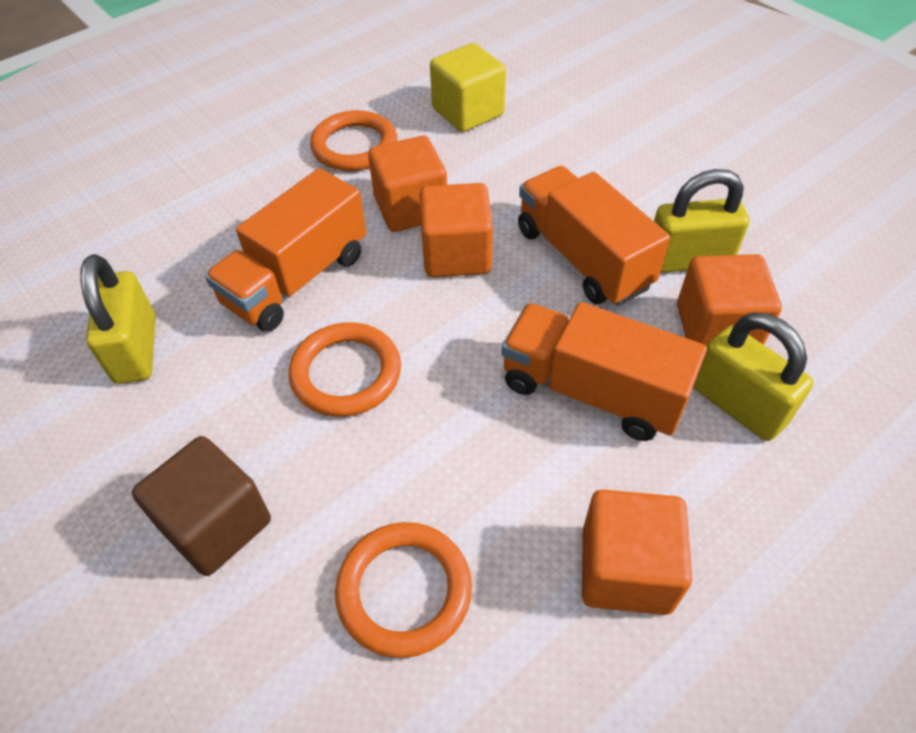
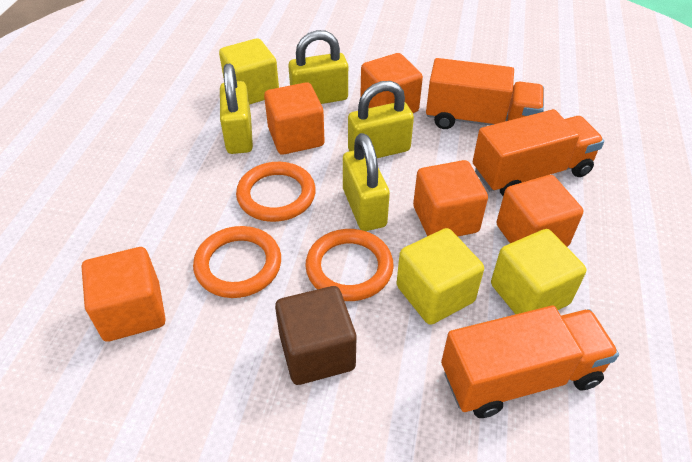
orange cube: 4 -> 5
yellow cube: 1 -> 3
yellow padlock: 3 -> 4

